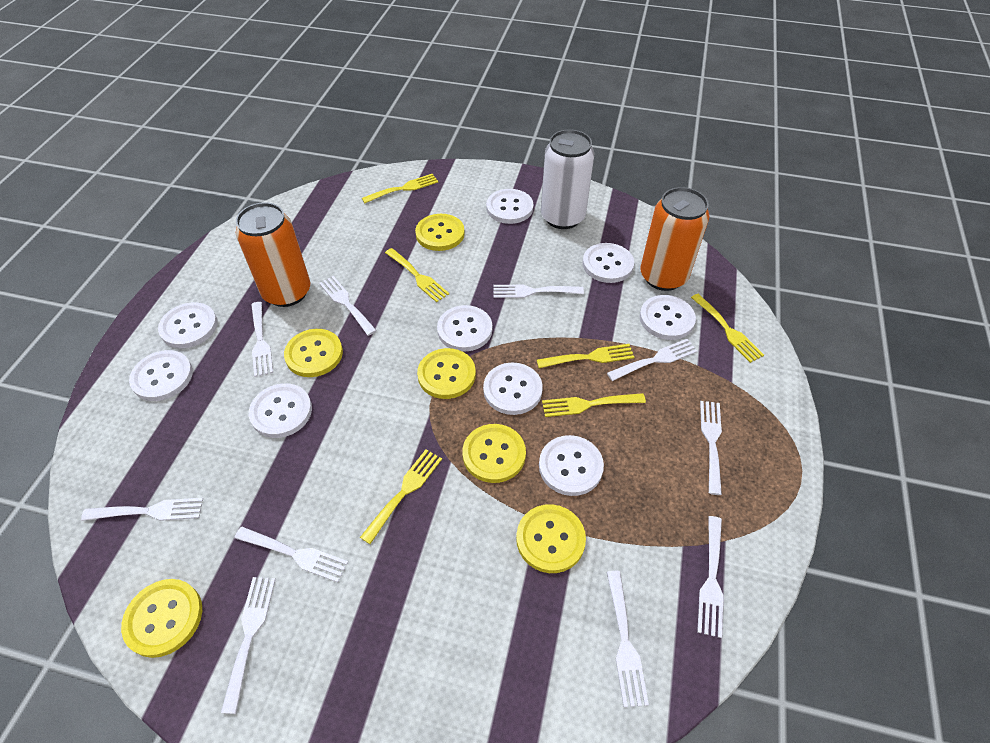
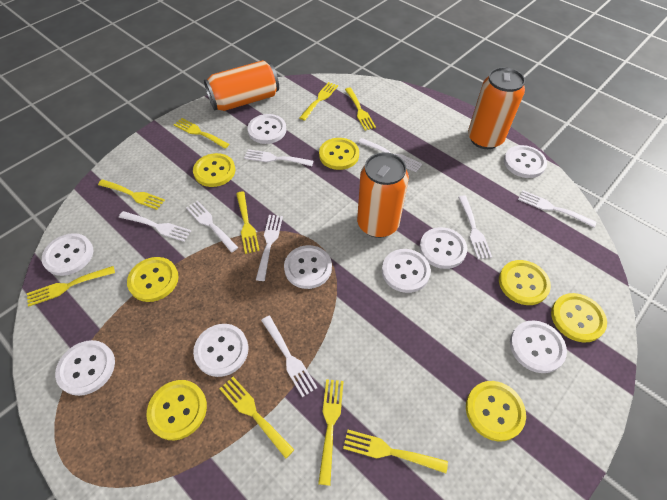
orange can: 2 -> 3
white can: 1 -> 0
white fork: 10 -> 8
yellow button: 6 -> 7
yellow fork: 6 -> 9

